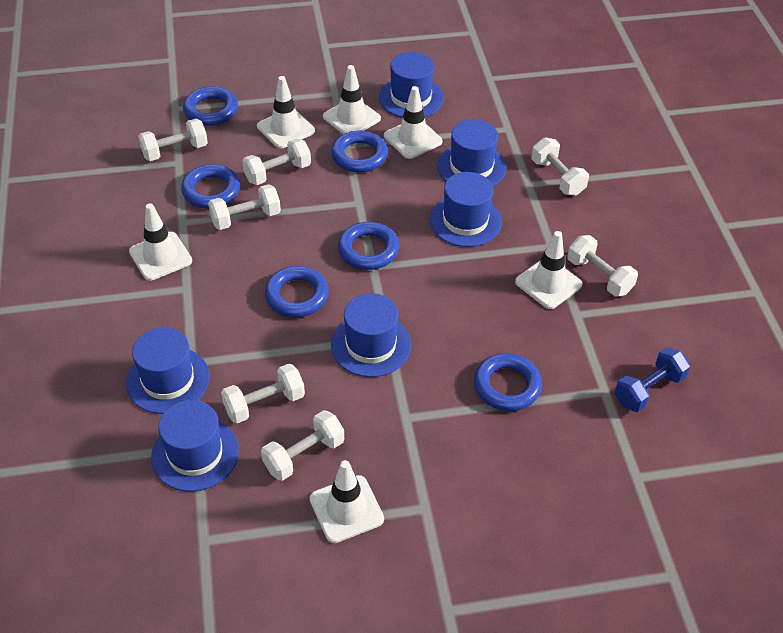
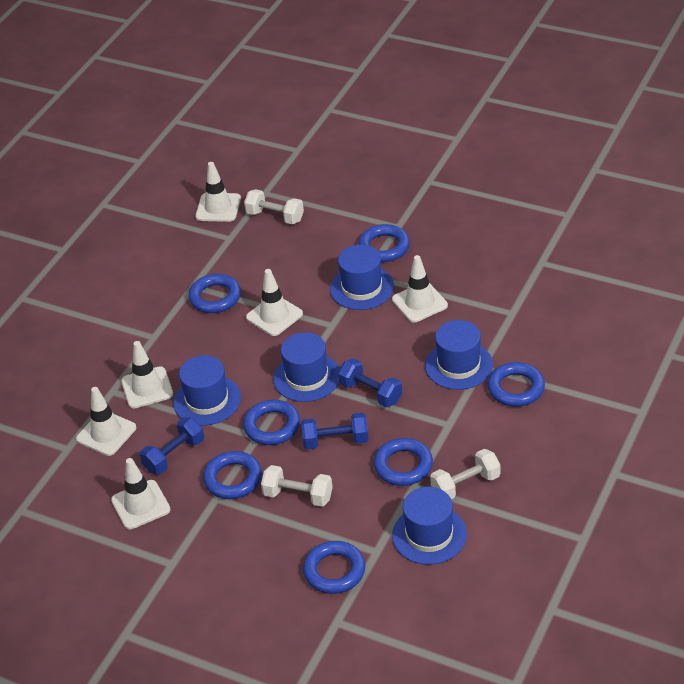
blue dumbbell: 1 -> 3
blue hat: 6 -> 5
blue ring: 6 -> 7
white dumbbell: 7 -> 3

